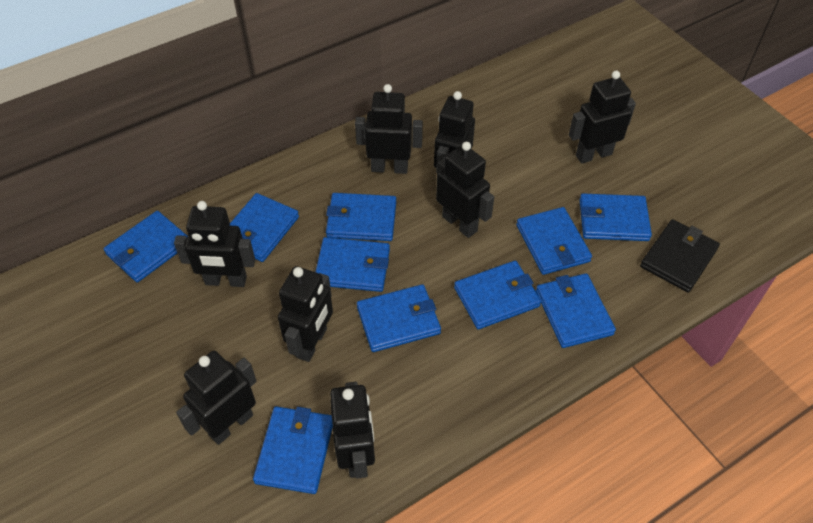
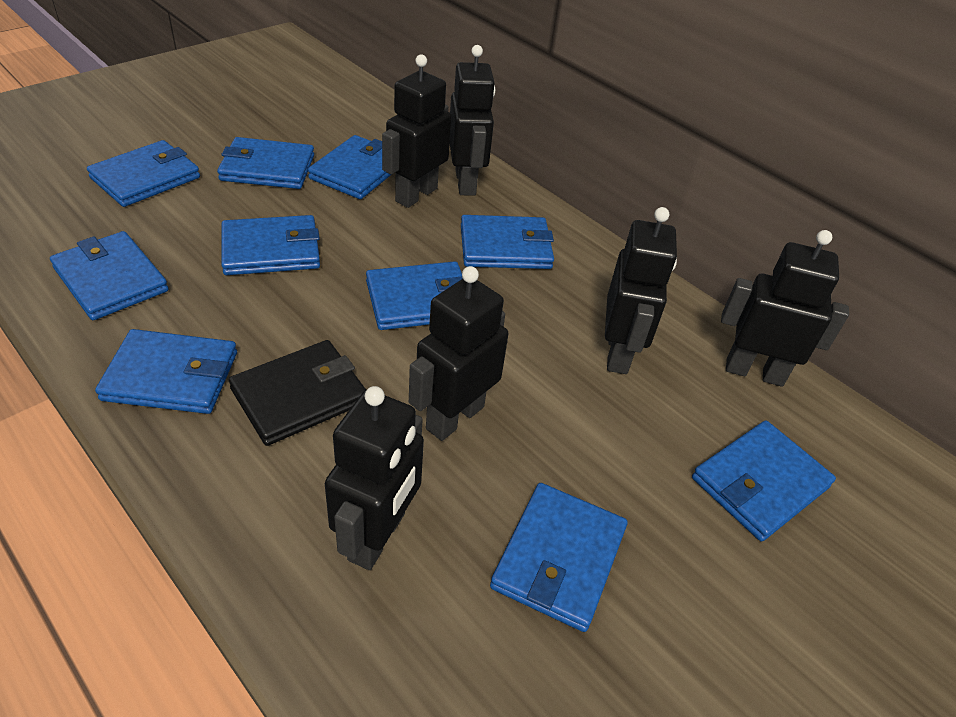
black robot: 8 -> 6

